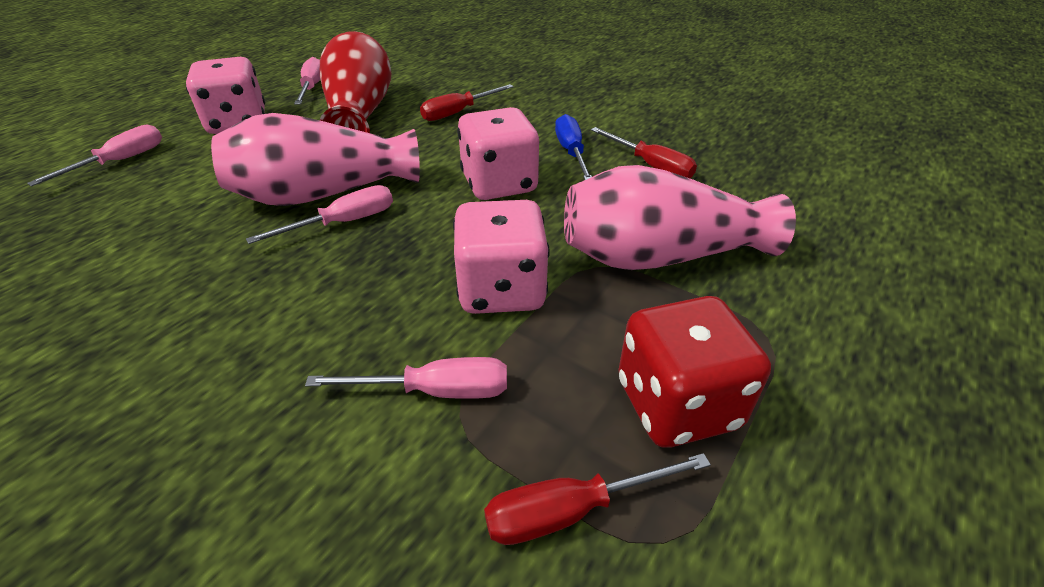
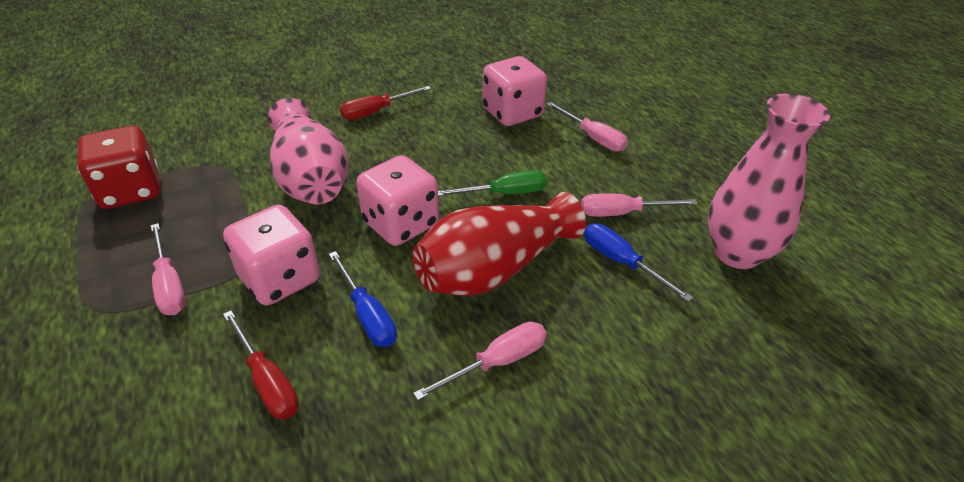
blue screwdriver: 1 -> 2
green screwdriver: 0 -> 1
red screwdriver: 3 -> 2

